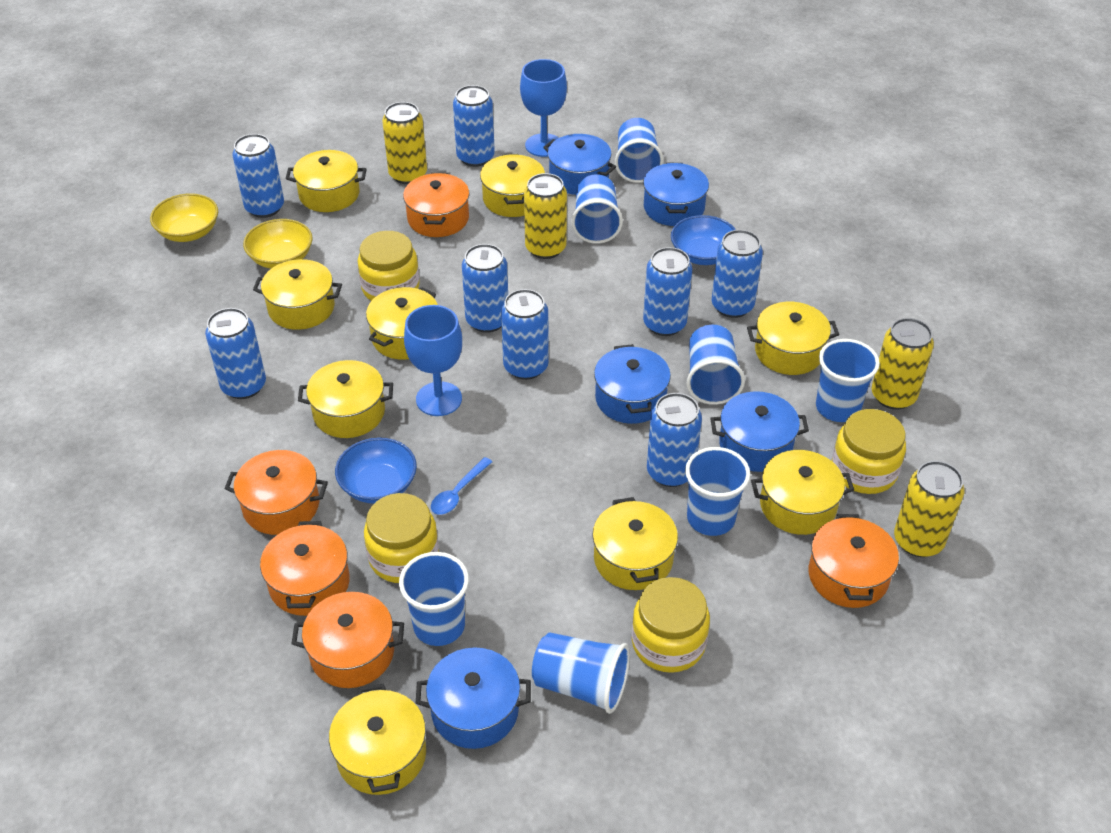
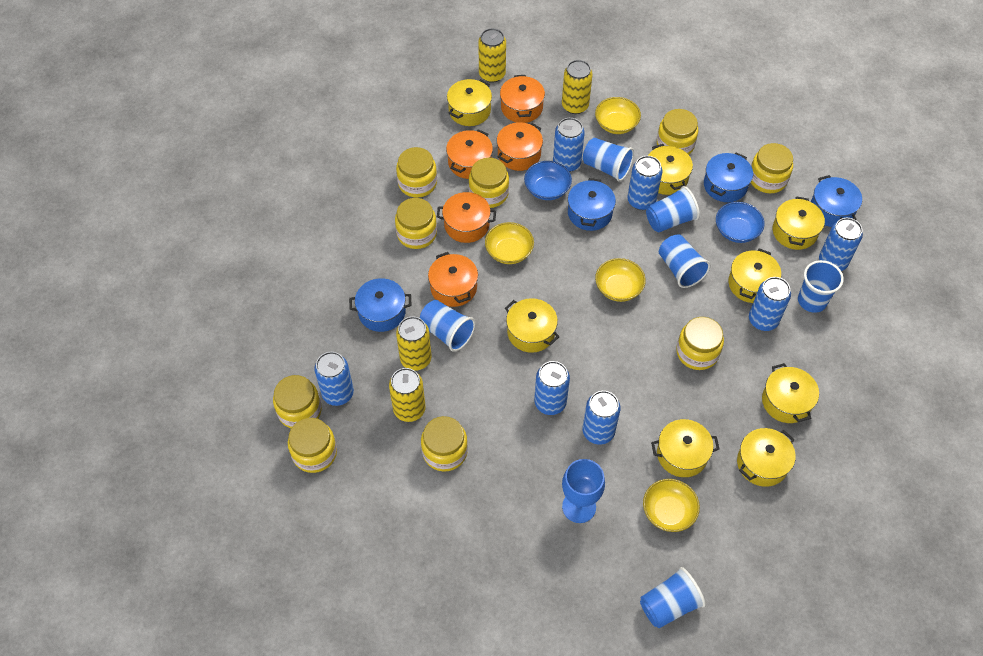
blue can: 8 -> 7
blue cup: 7 -> 6
blue goblet: 2 -> 1
blue pot: 5 -> 4
blue spoon: 1 -> 0
yellow bowl: 2 -> 4
yellow jar: 4 -> 9
yellow pot: 9 -> 8

